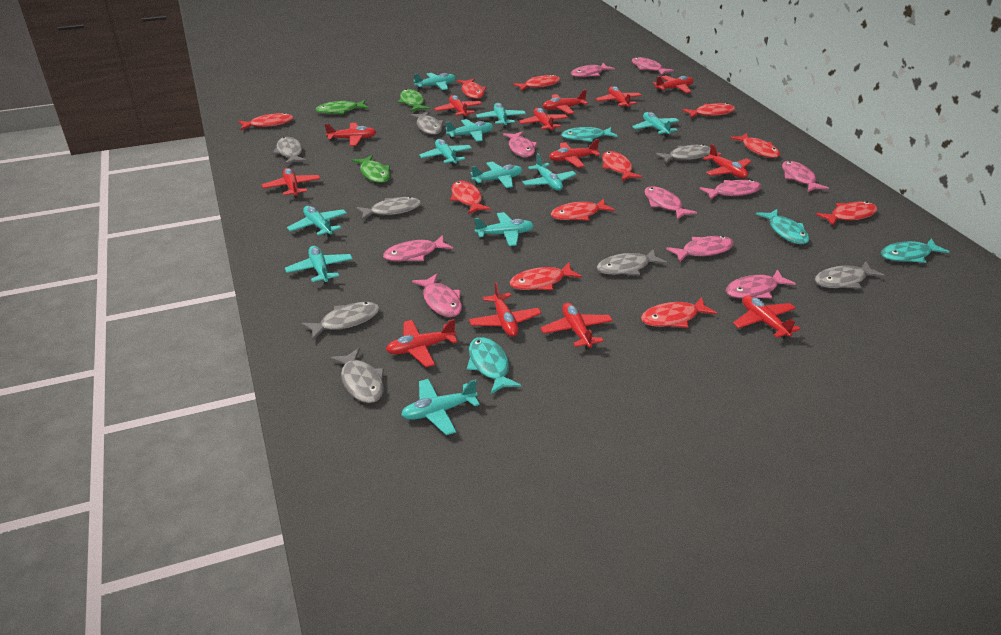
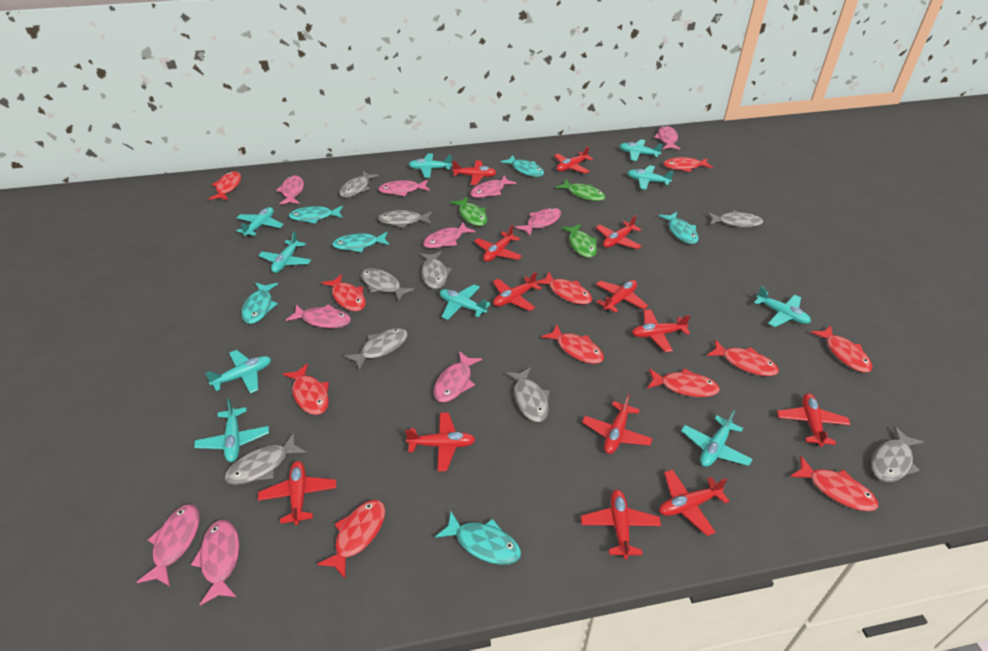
grey fish: 8 -> 9
turquoise fish: 4 -> 6
turquoise plane: 11 -> 10

